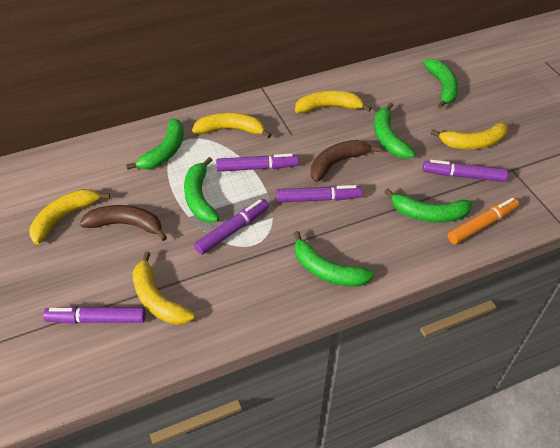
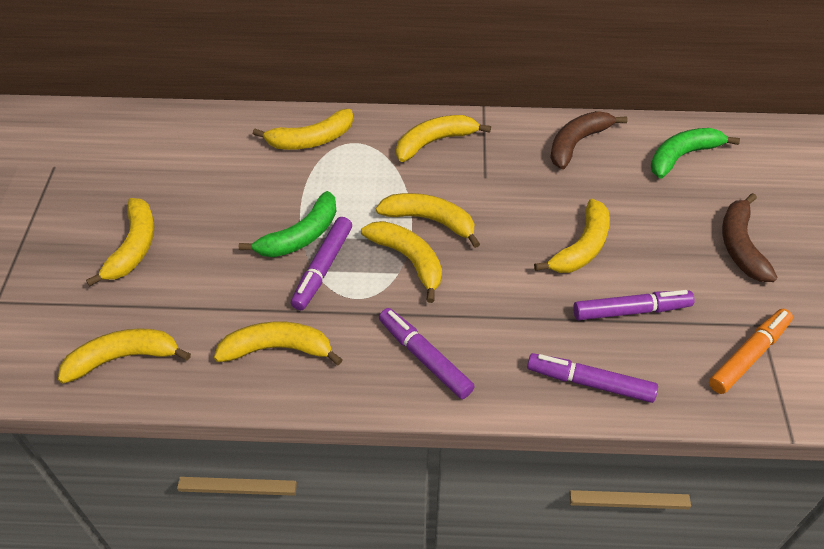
green banana: 6 -> 2
purple marker: 5 -> 4
yellow banana: 5 -> 8

